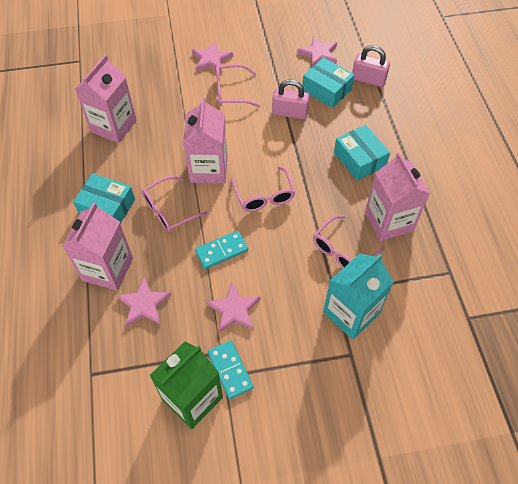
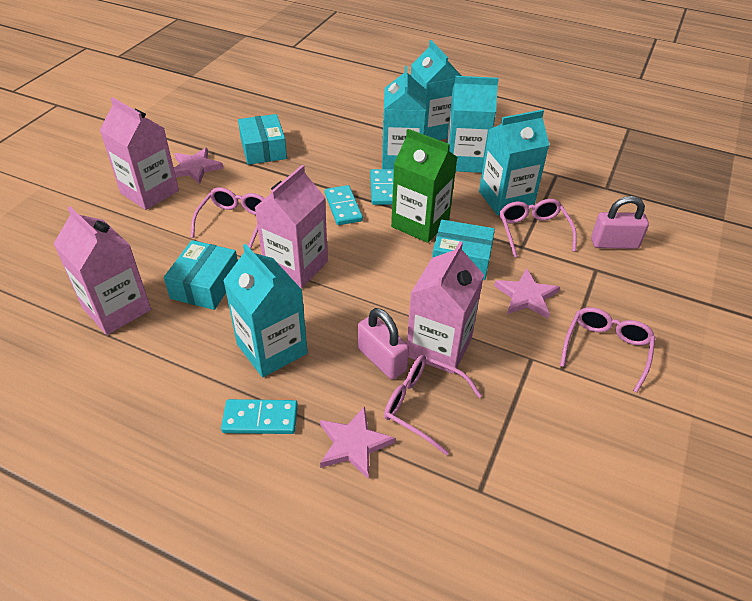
pink star: 4 -> 3
turquoise carton: 1 -> 5
turquoise domino: 2 -> 3

